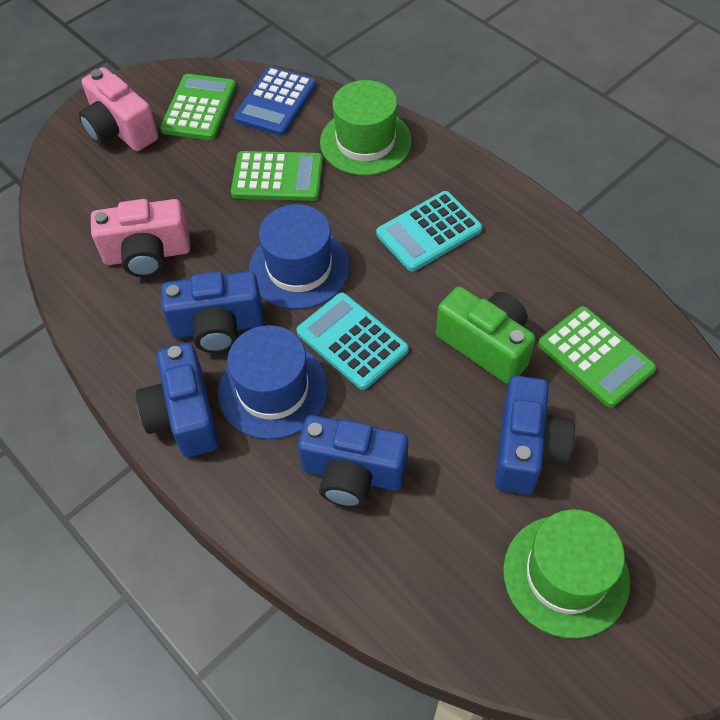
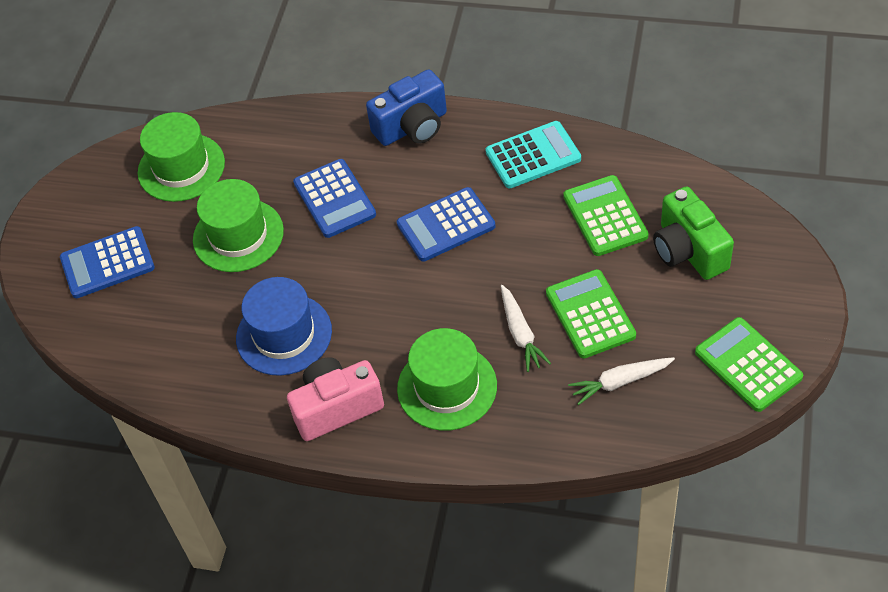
blue calculator: 1 -> 3
blue camera: 4 -> 1
blue hat: 2 -> 1
green hat: 2 -> 3
pink camera: 2 -> 1
turquoise calculator: 2 -> 1
white carrot: 0 -> 2

